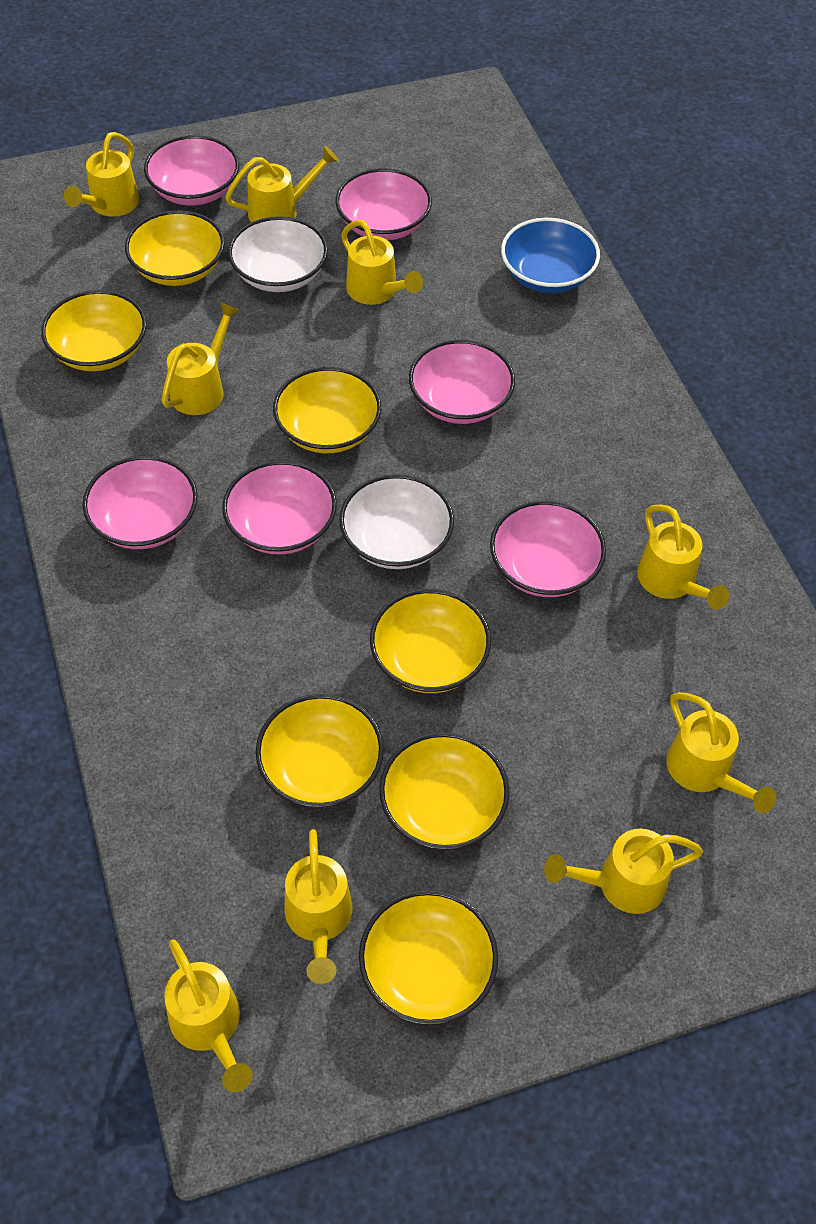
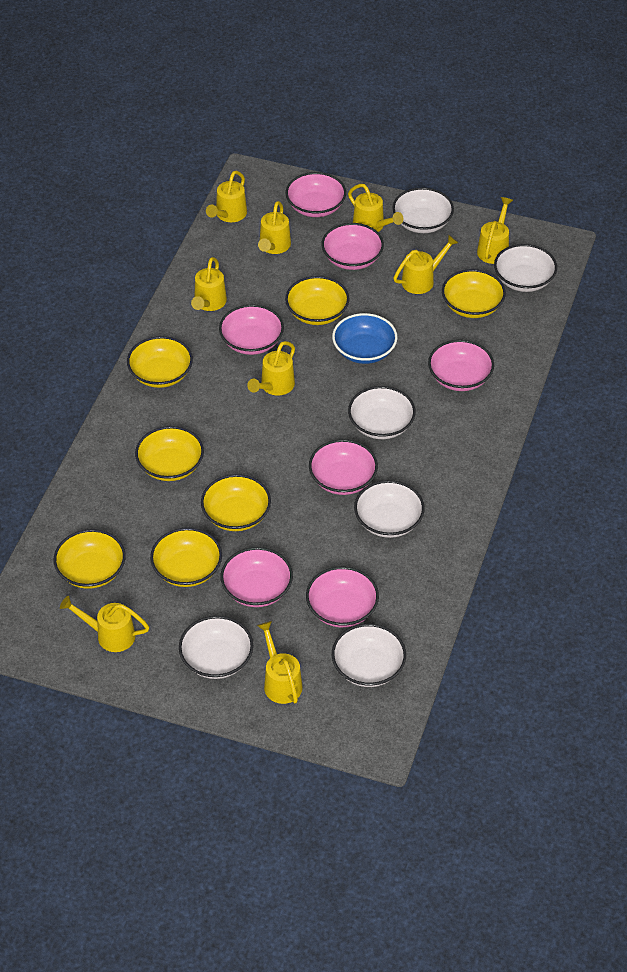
pink bowl: 6 -> 7
white bowl: 2 -> 6

